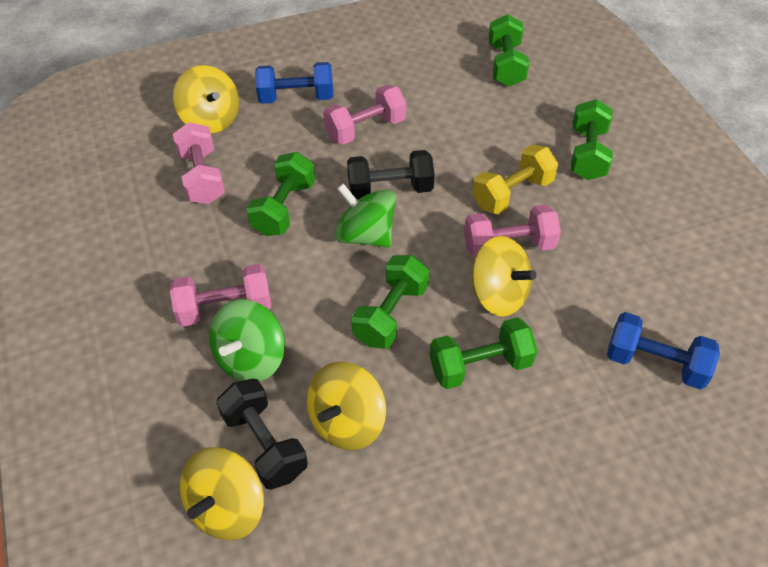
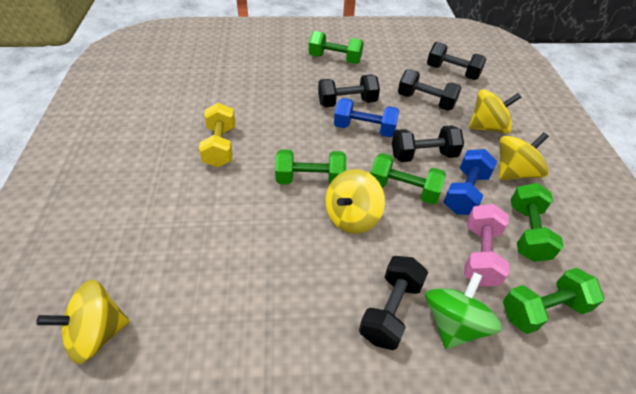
black dumbbell: 2 -> 5
green spinning top: 2 -> 1
pink dumbbell: 4 -> 1

